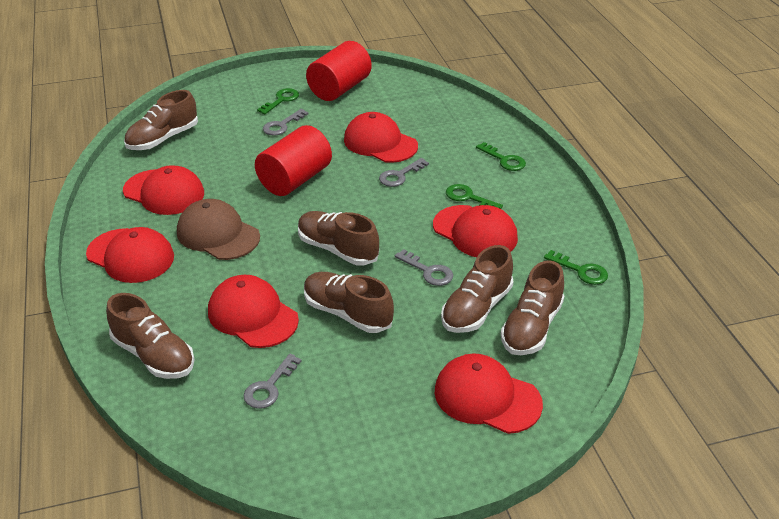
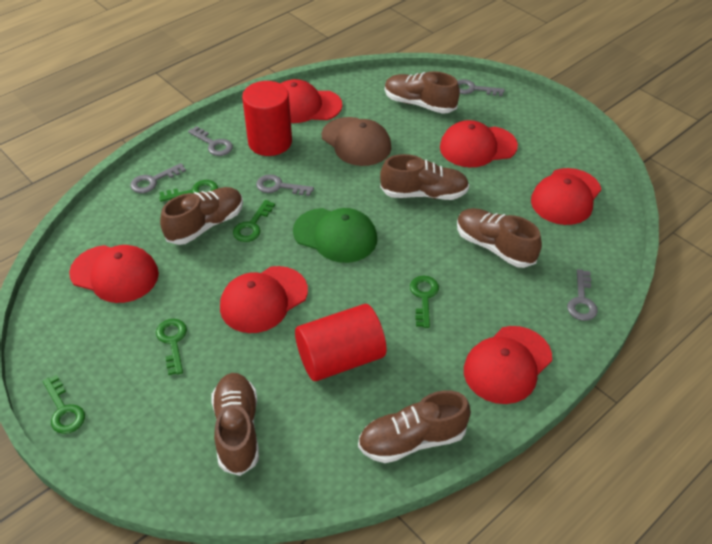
green cap: 0 -> 1
green key: 4 -> 5
grey key: 4 -> 5

